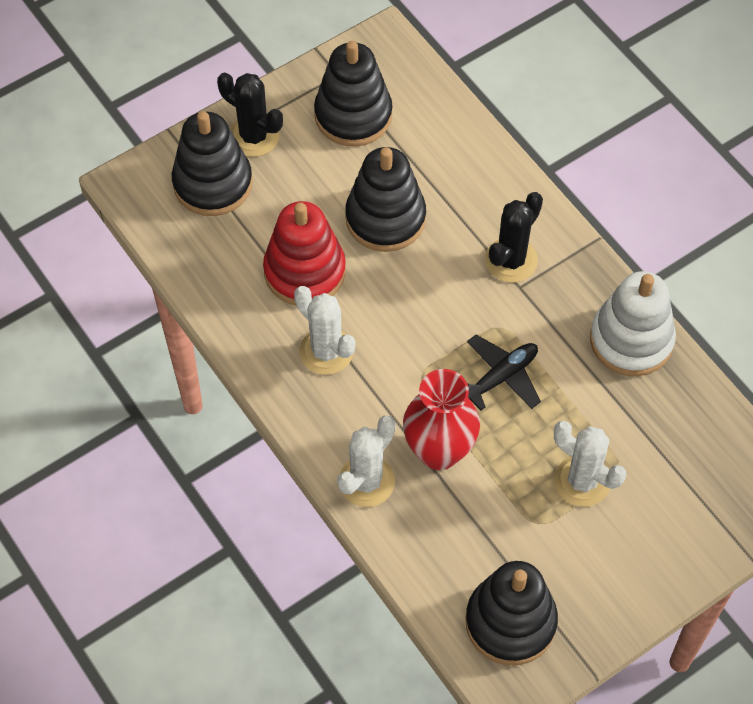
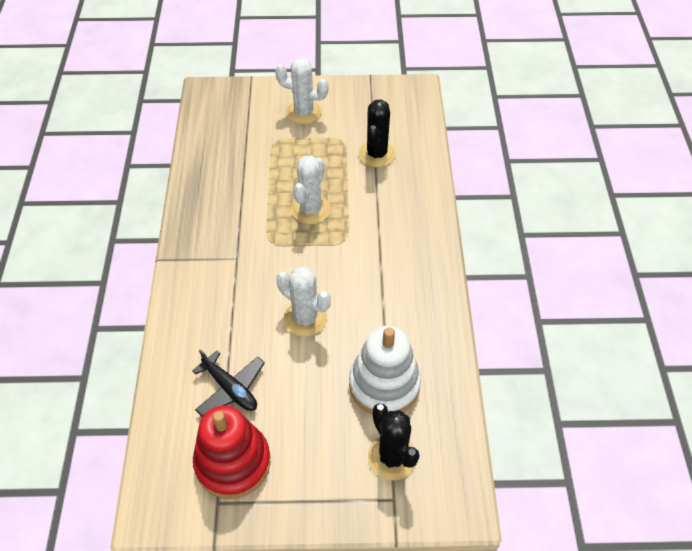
black stacking toy: 4 -> 0
red vase: 1 -> 0

